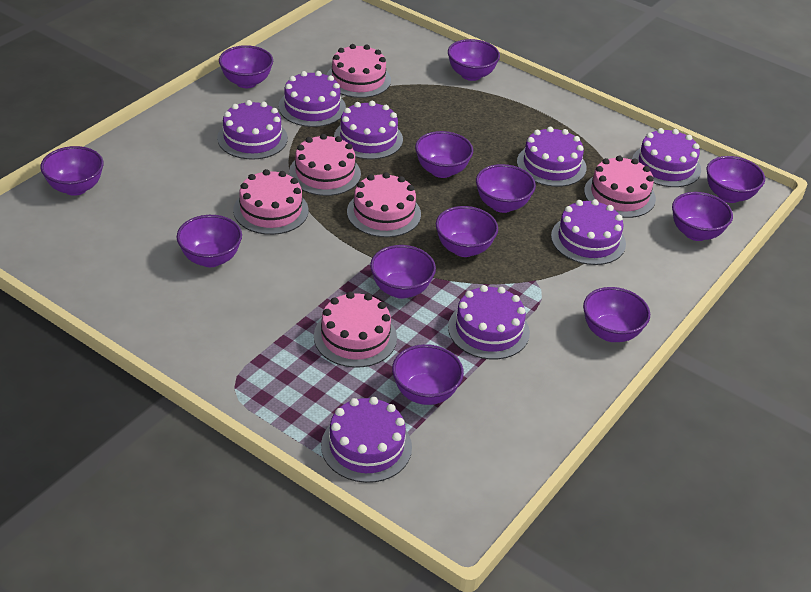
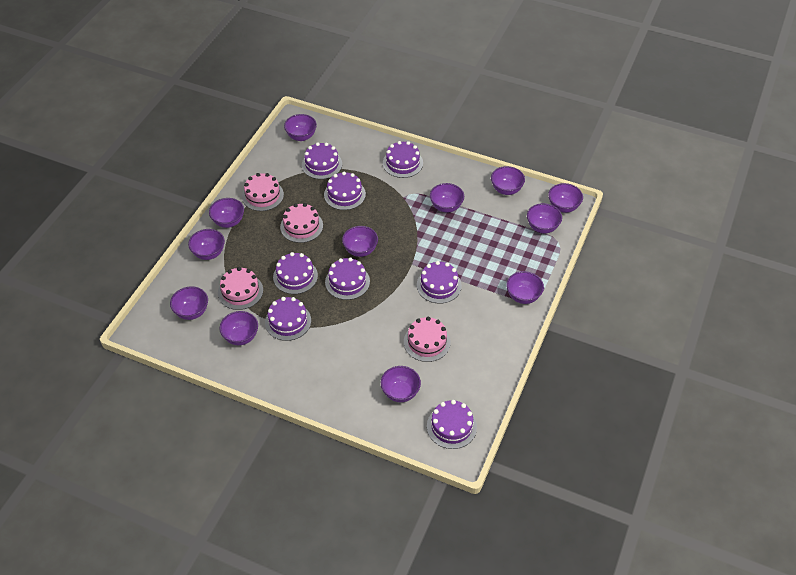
pink cake: 6 -> 4

